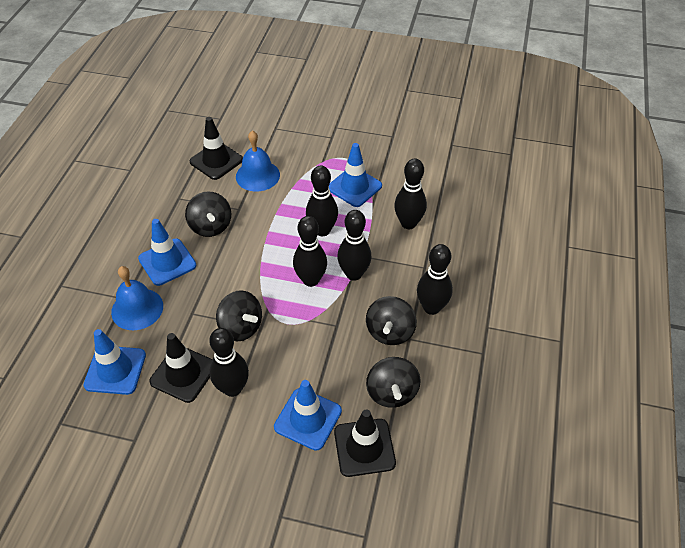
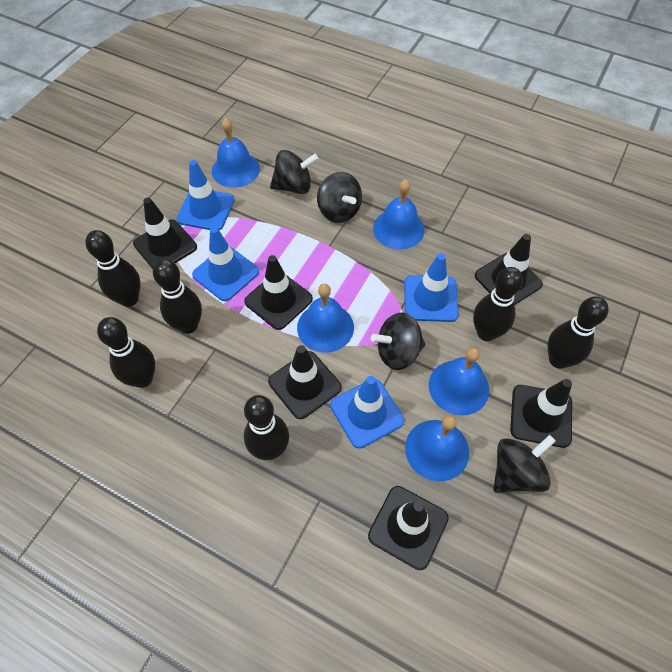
black traffic cone: 3 -> 6
blue bell: 2 -> 5

